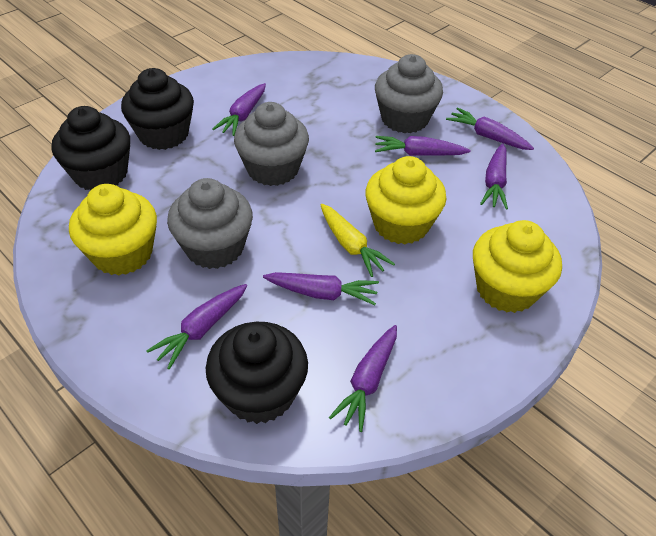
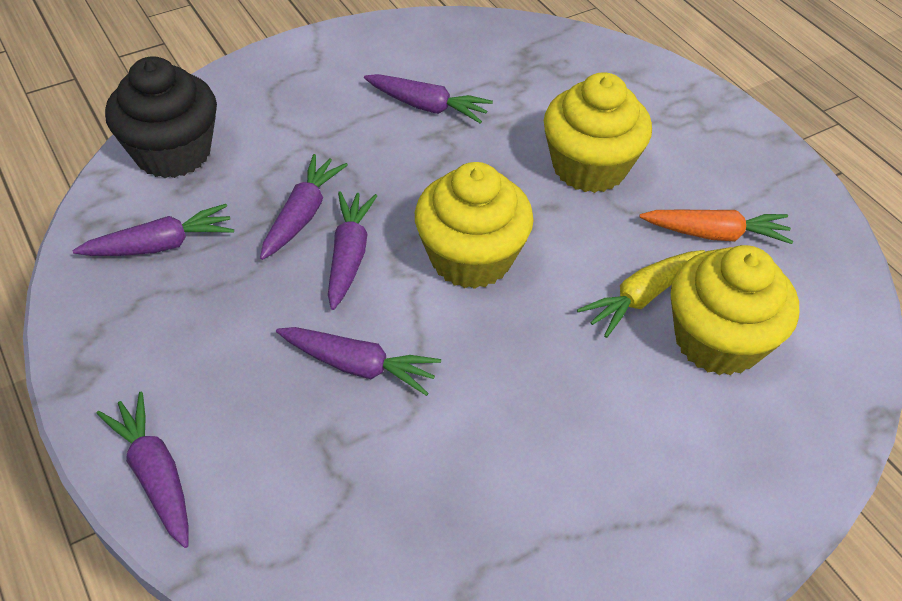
black cupcake: 3 -> 1
grey cupcake: 3 -> 0
orange carrot: 0 -> 1
purple carrot: 7 -> 6

